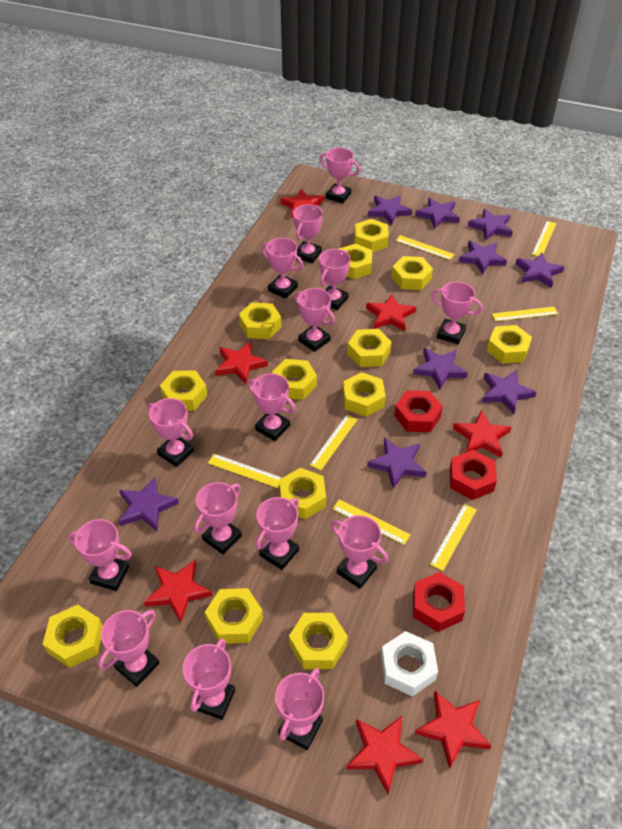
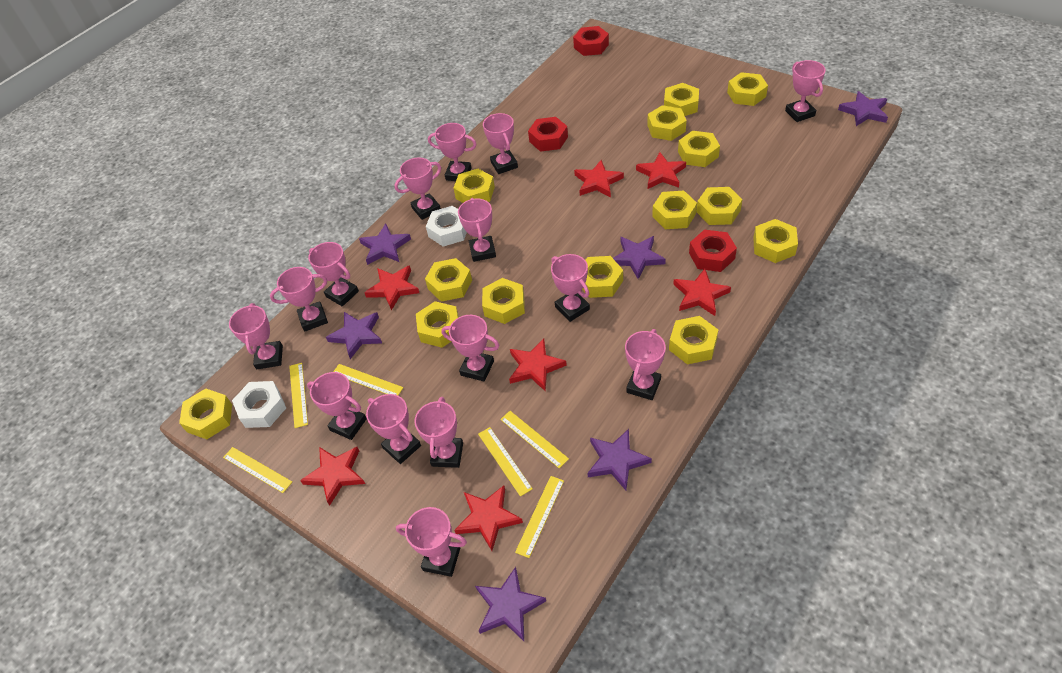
purple star: 9 -> 6
white nut: 1 -> 2
yellow nut: 13 -> 14
yellow ruler: 7 -> 6

